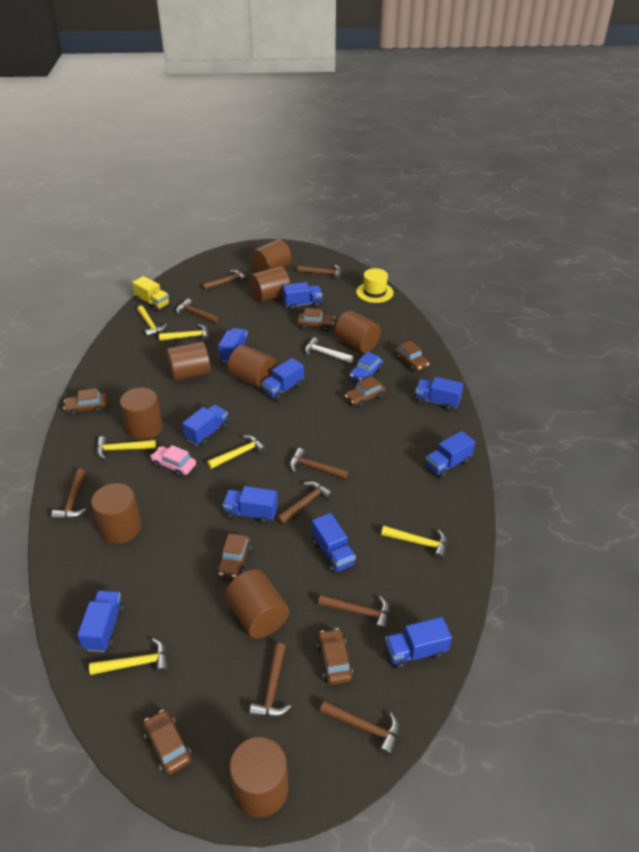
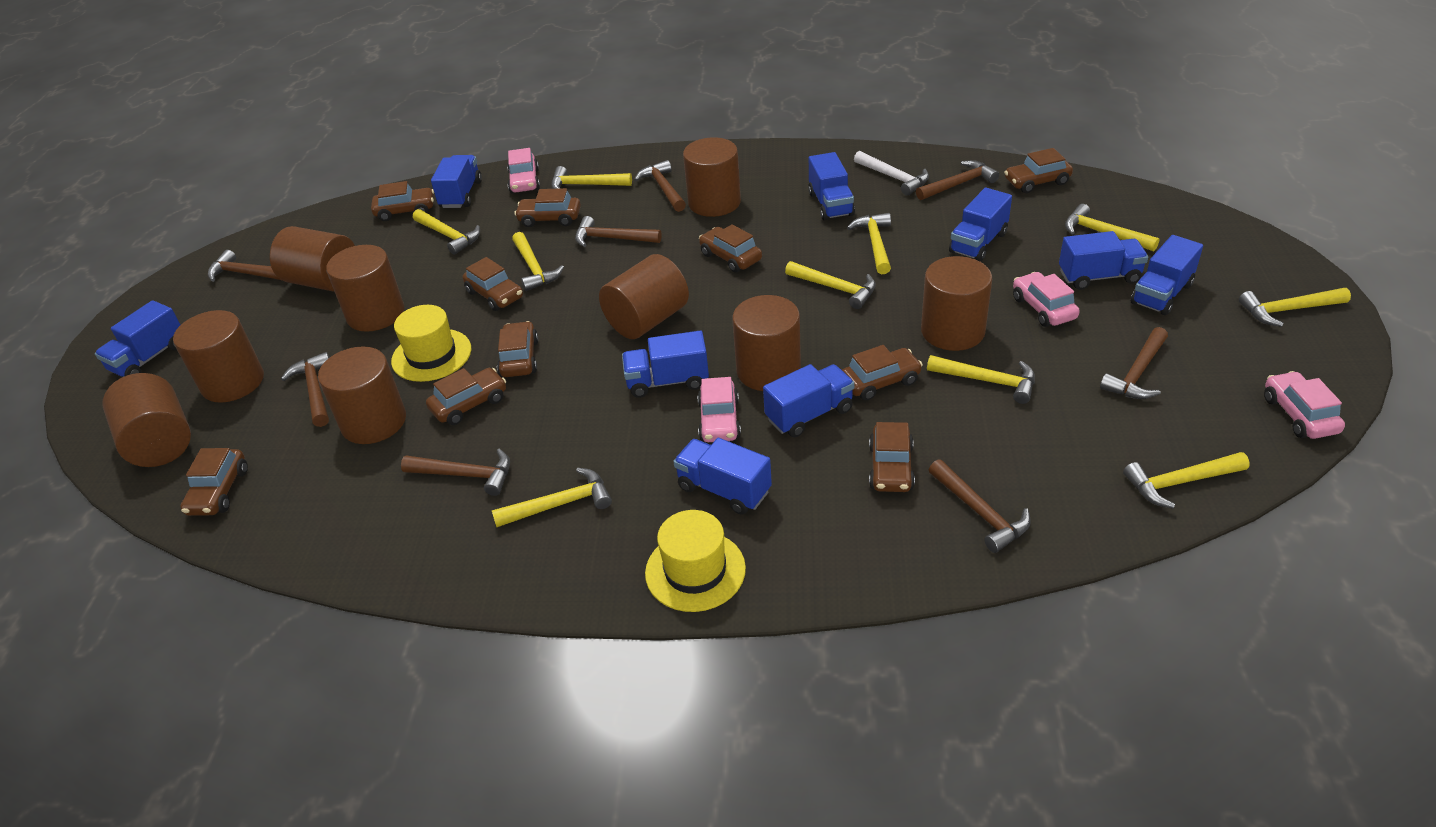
blue car: 1 -> 0
blue truck: 10 -> 9
brown car: 7 -> 10
brown hammer: 9 -> 8
pink car: 1 -> 4
yellow hammer: 6 -> 10
yellow hat: 1 -> 2
yellow truck: 1 -> 0

